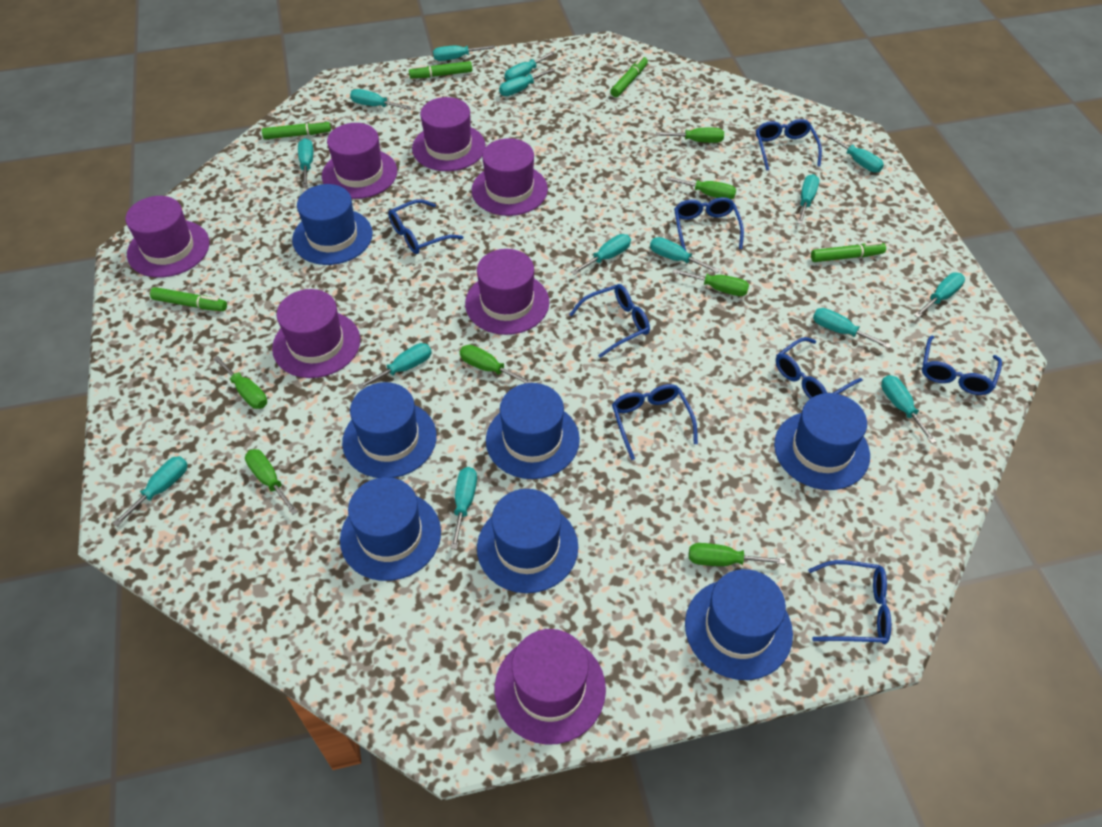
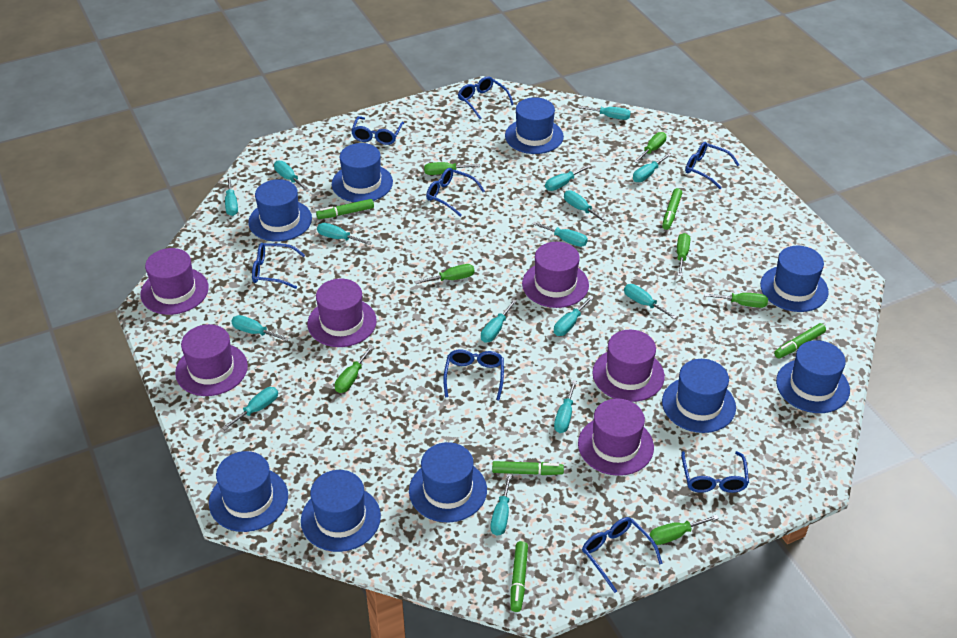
blue hat: 7 -> 9
purple hat: 7 -> 6

